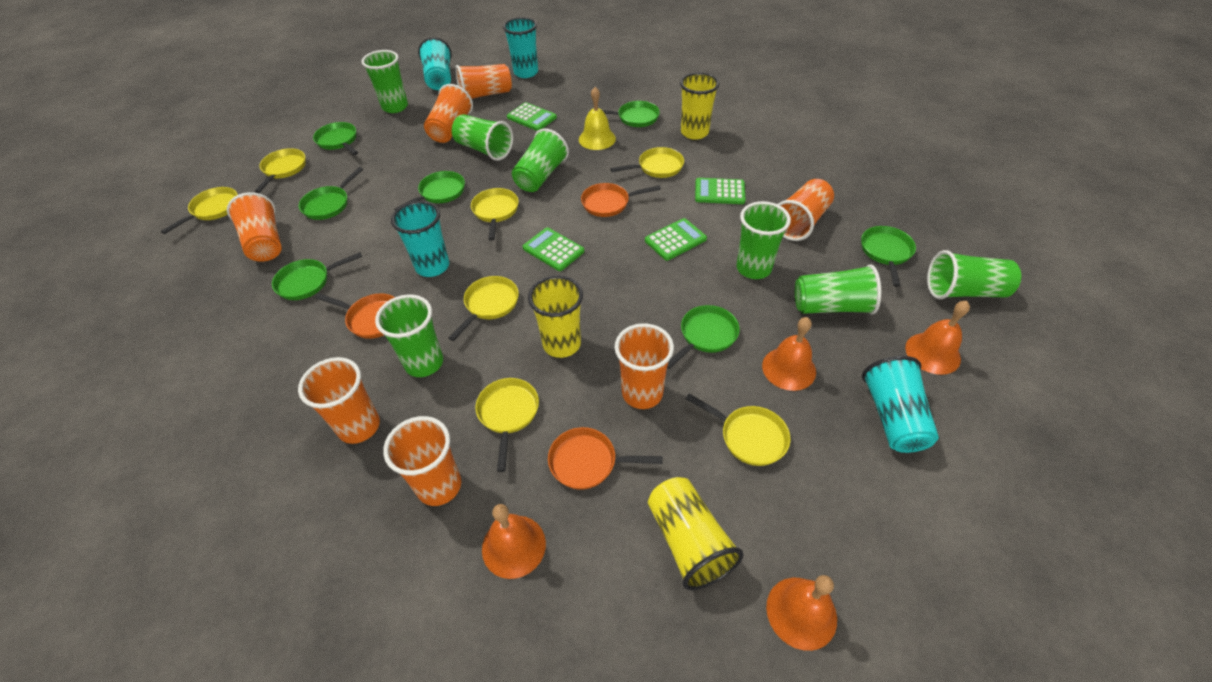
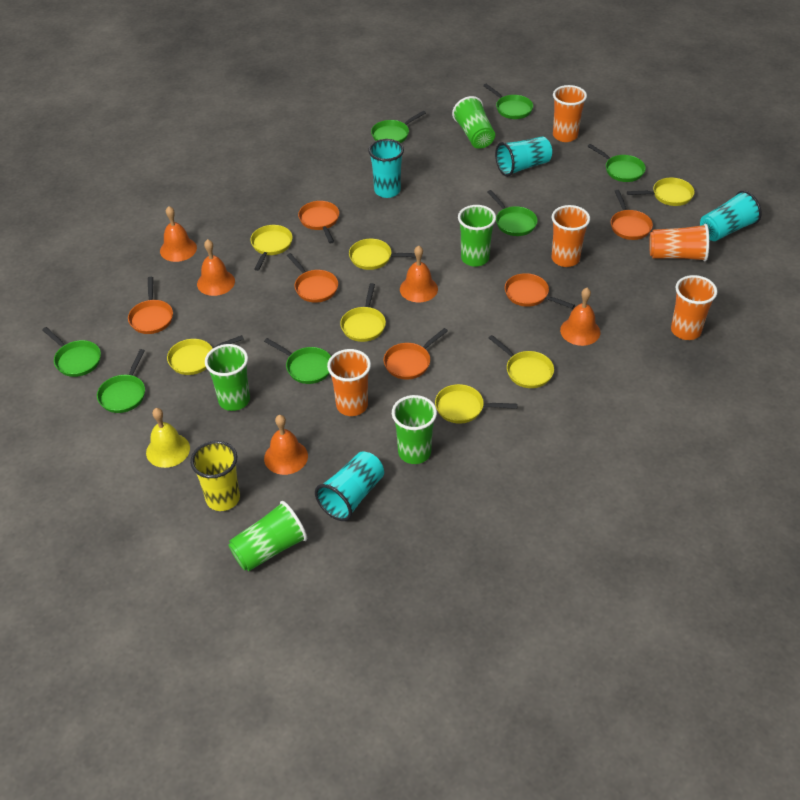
green calculator: 4 -> 0
green cup: 7 -> 5
orange bell: 4 -> 5
orange cup: 7 -> 5
orange pan: 3 -> 6
yellow cup: 3 -> 1

